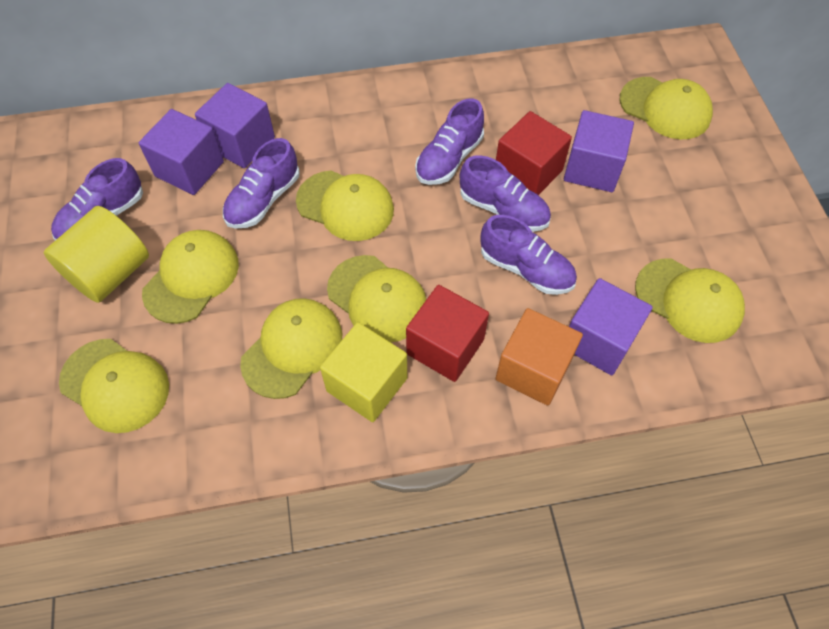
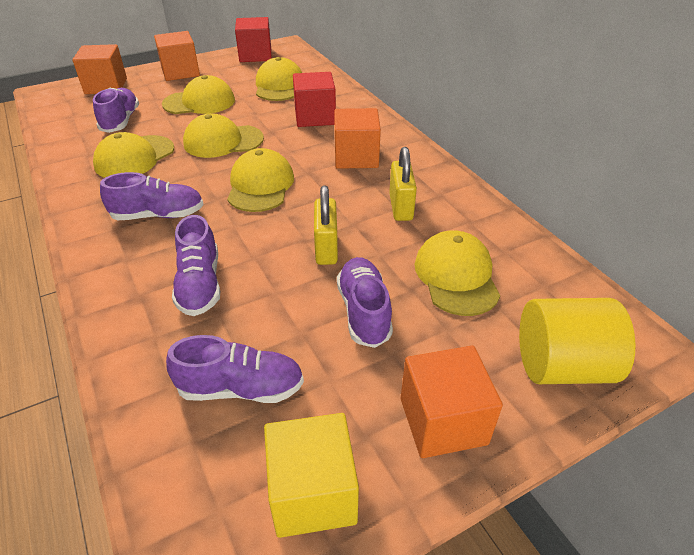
orange cube: 1 -> 4
purple cube: 4 -> 0
yellow cap: 7 -> 6
yellow padlock: 0 -> 2

